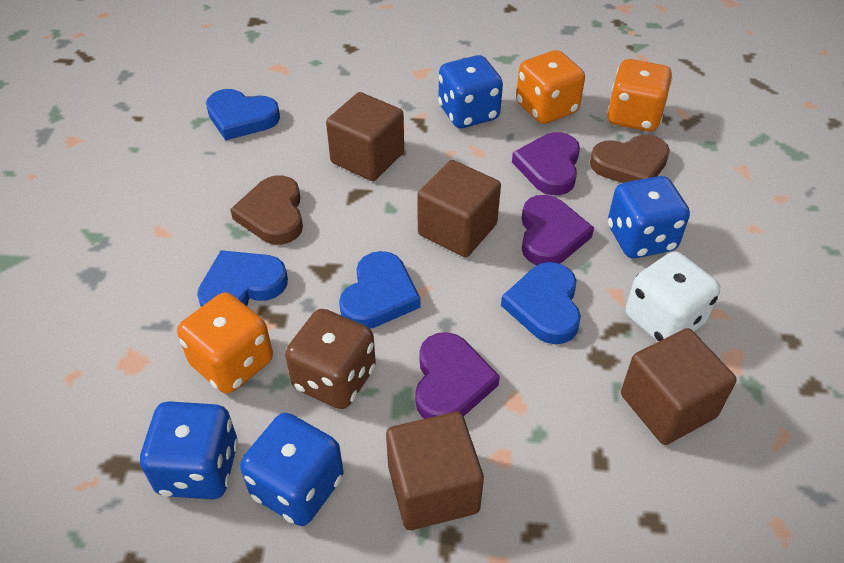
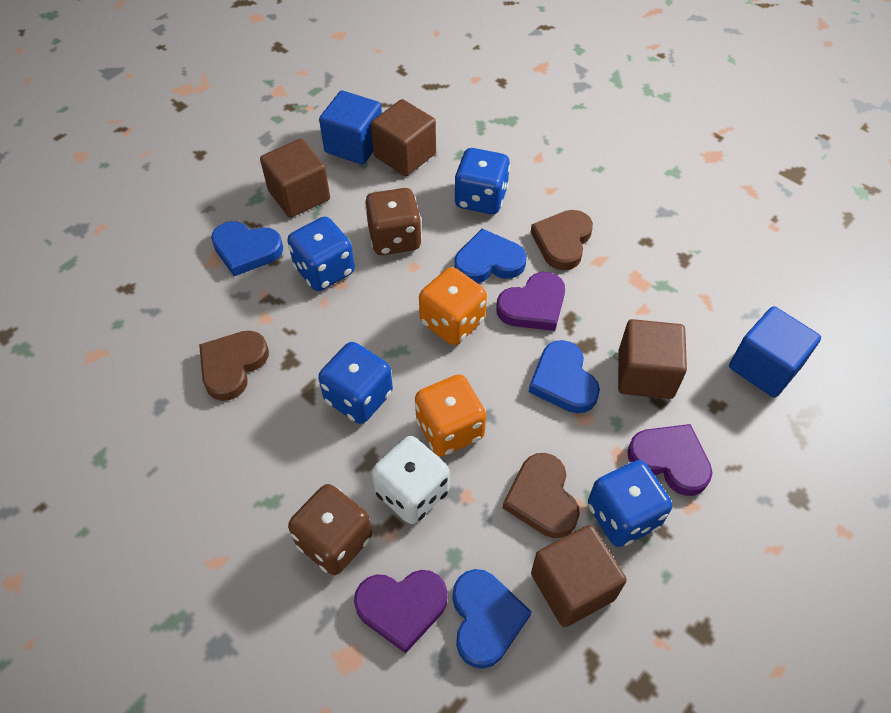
blue cube: 0 -> 2
brown dice: 1 -> 2
brown heart: 2 -> 3
orange dice: 3 -> 2

